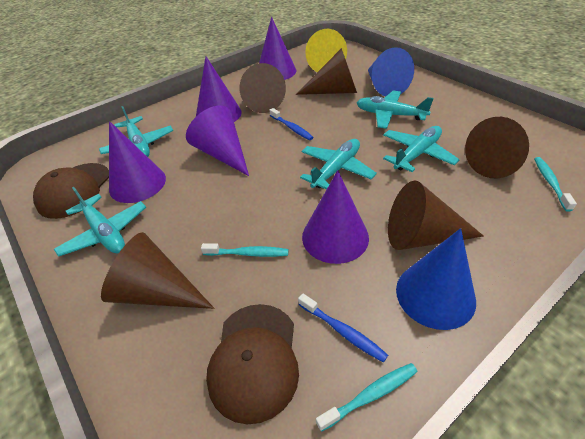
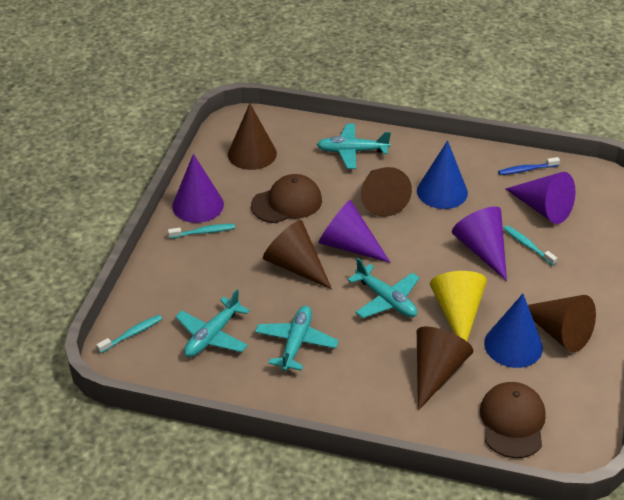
blue toothbrush: 2 -> 1
purple cone: 5 -> 4
turquoise plane: 5 -> 4

